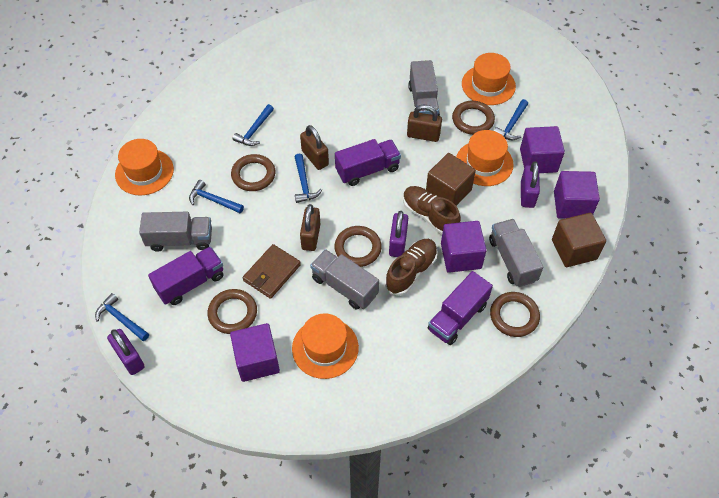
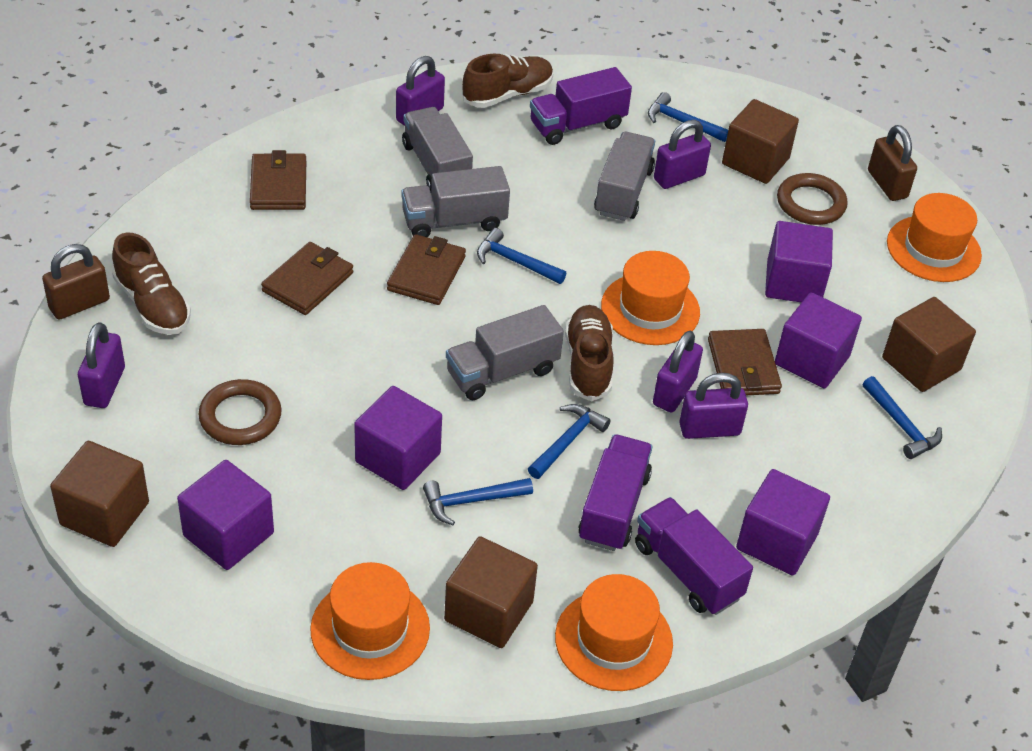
brown cube: 2 -> 4
brown padlock: 3 -> 2
brown ring: 5 -> 2
brown shoe: 2 -> 3
brown wallet: 1 -> 4
purple cube: 4 -> 5
purple padlock: 3 -> 5

